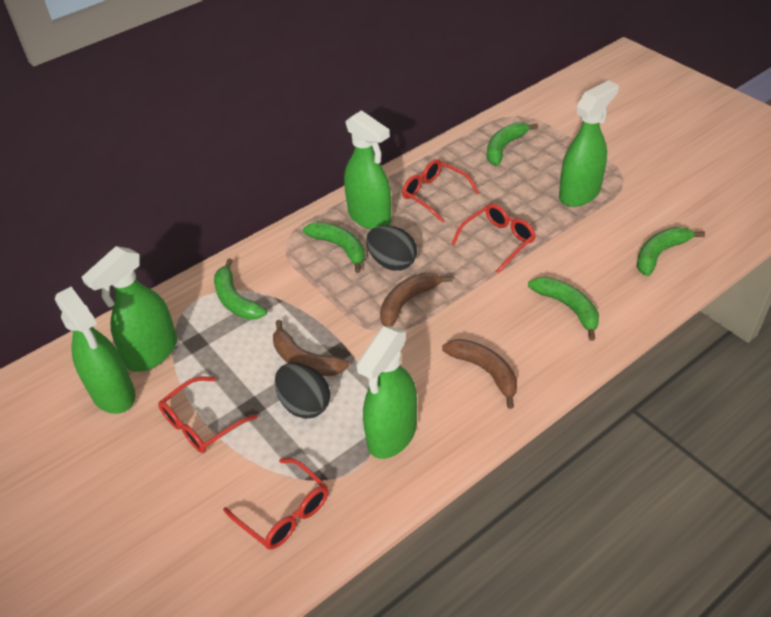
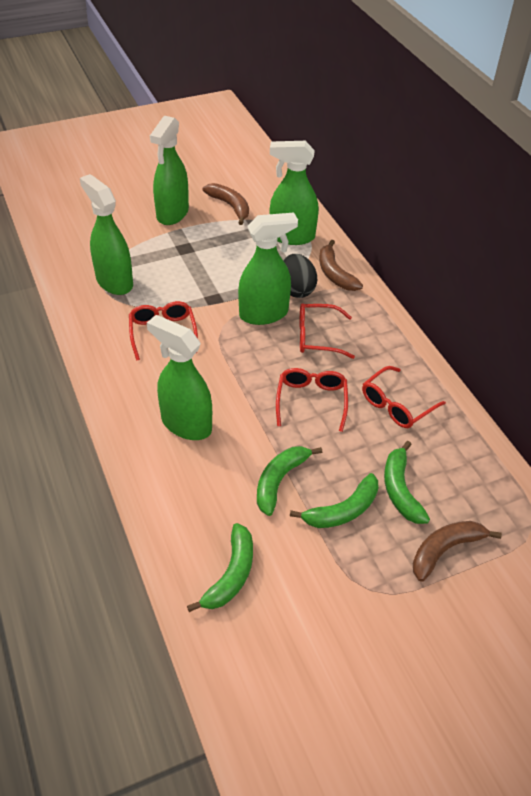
black egg: 2 -> 1
green banana: 5 -> 4

